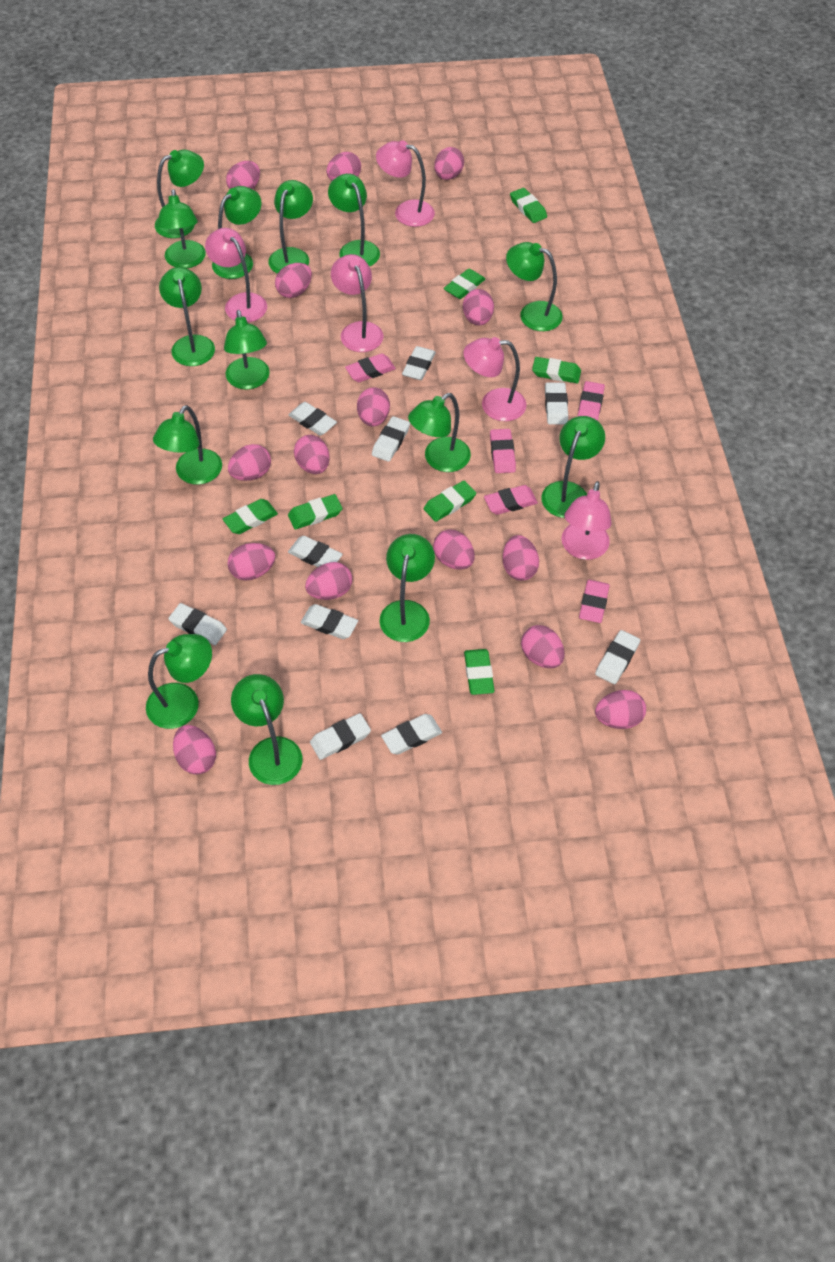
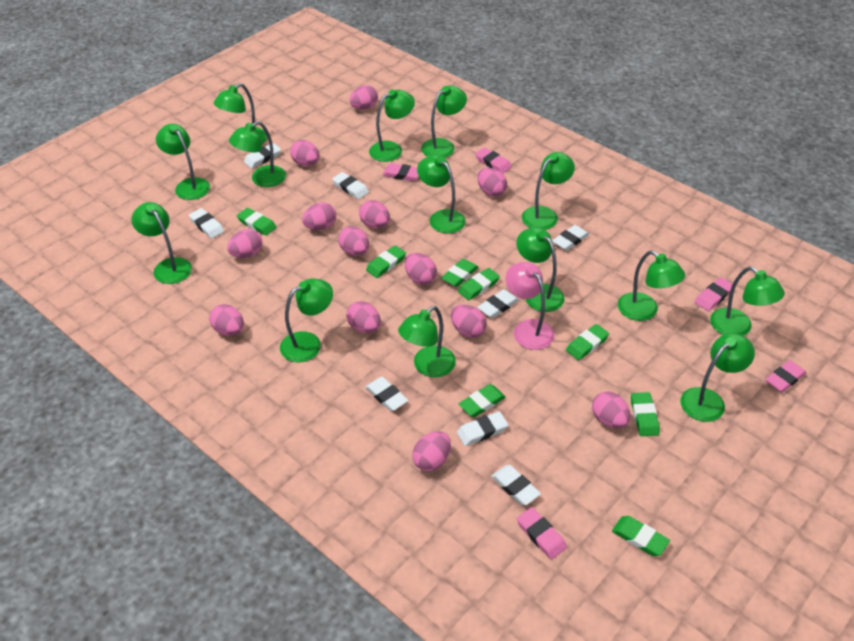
green eraser: 7 -> 8
pink egg: 15 -> 13
pink lamp: 5 -> 1
white eraser: 10 -> 8

